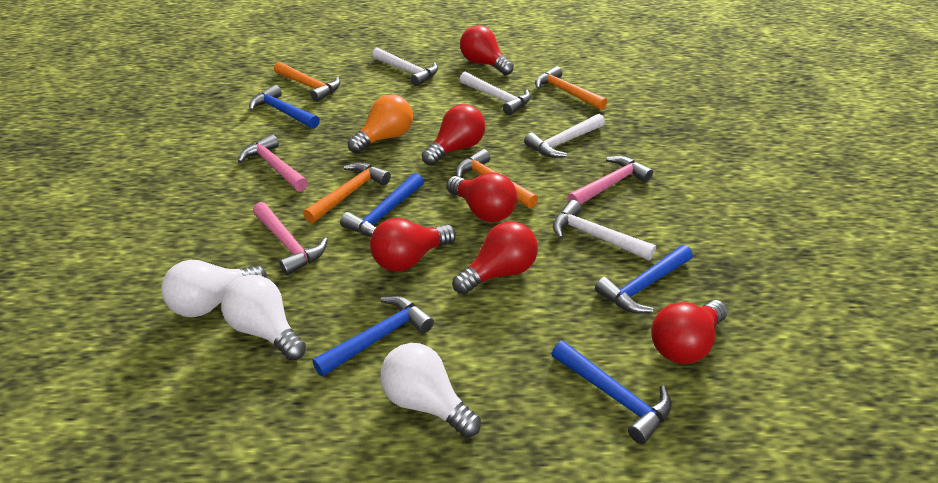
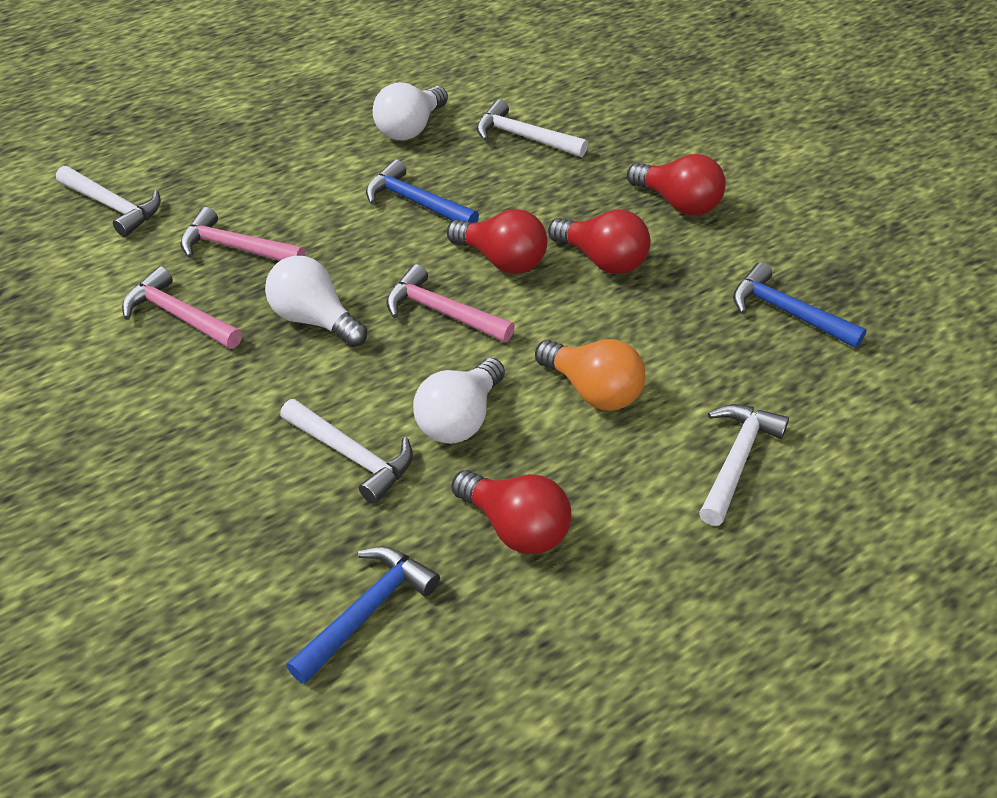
blue hammer: 5 -> 3
orange hammer: 4 -> 0
red light bulb: 6 -> 4

